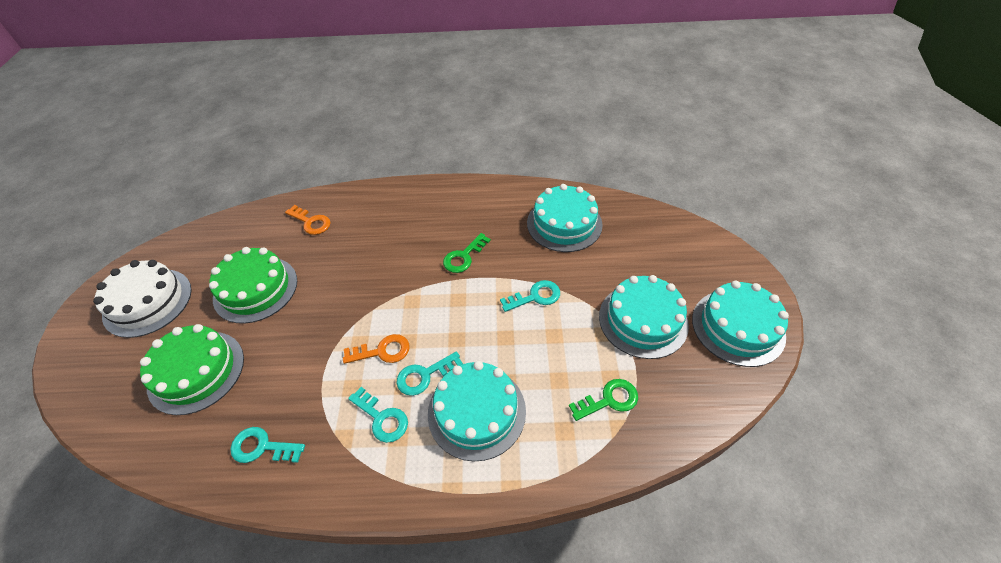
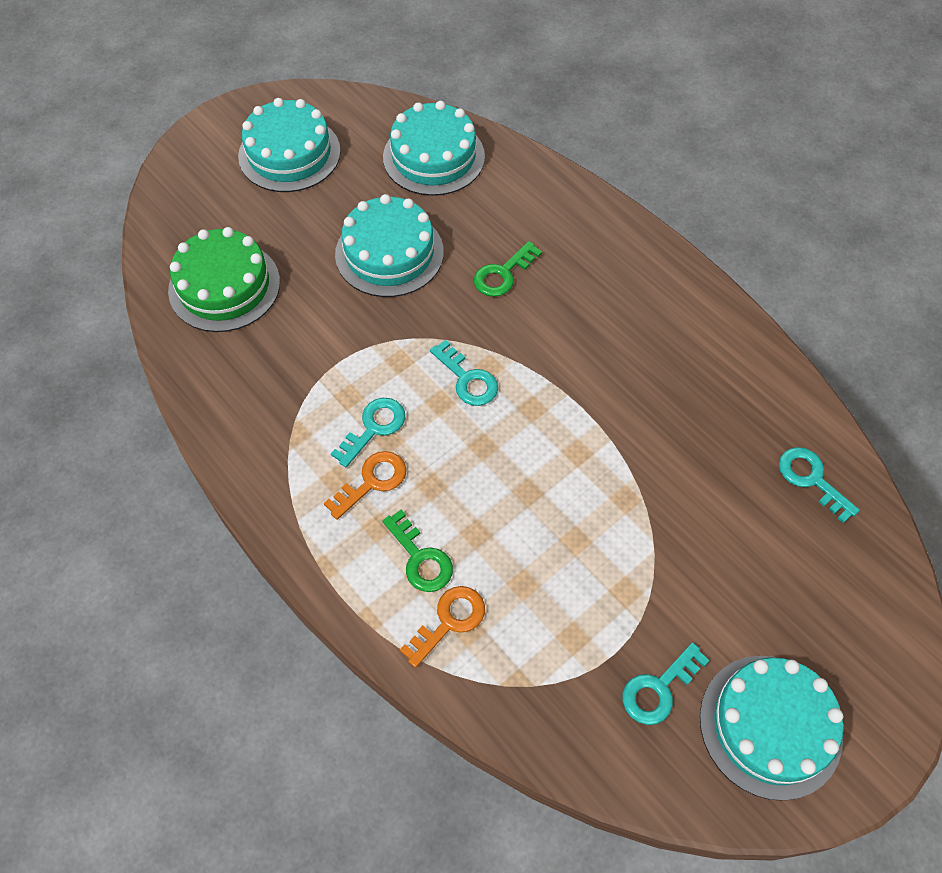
green cake: 2 -> 1
white cake: 1 -> 0

